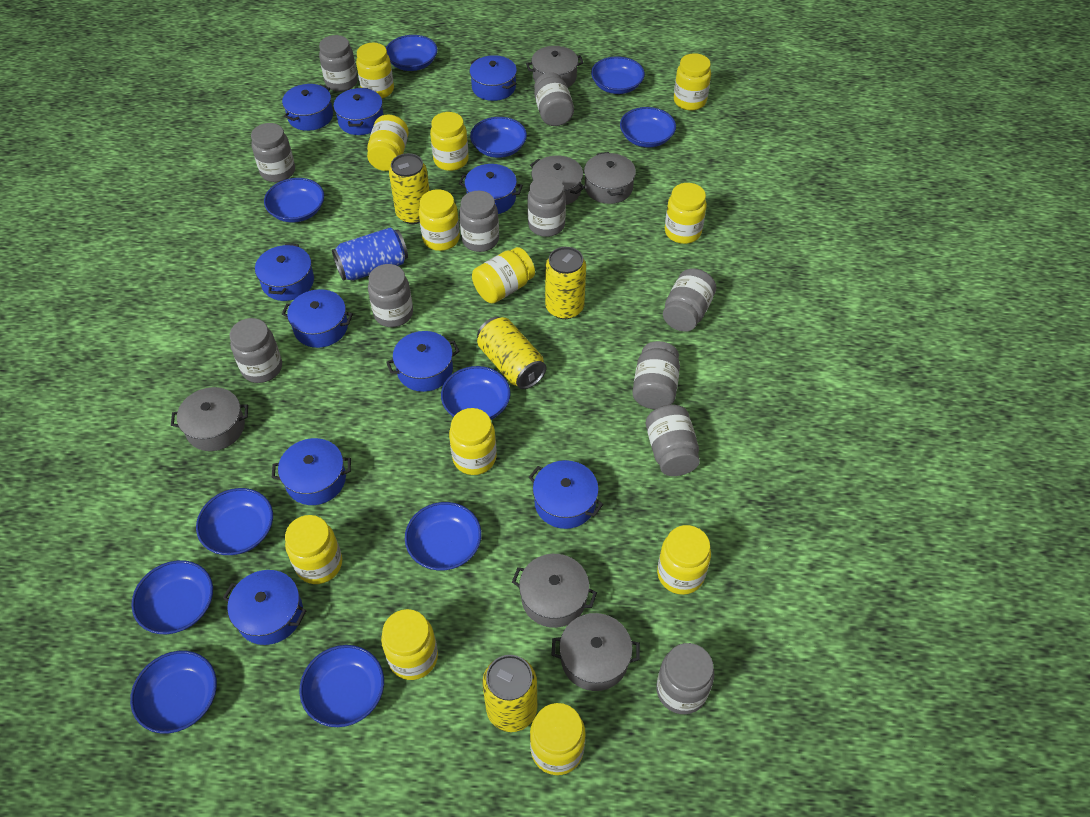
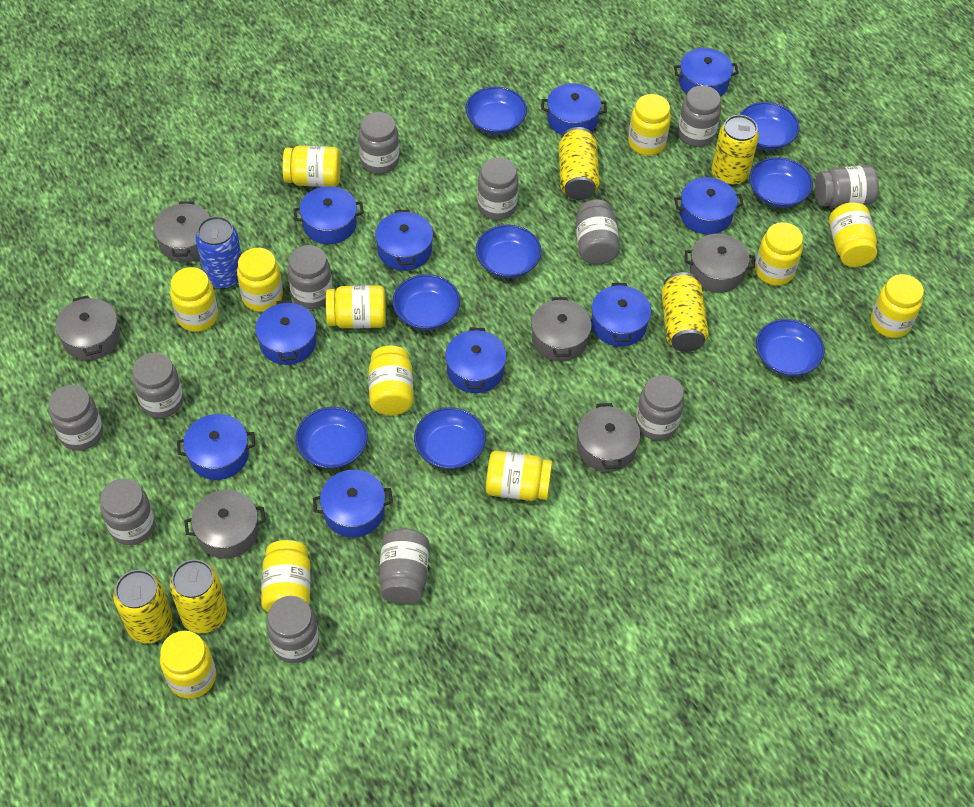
blue bowl: 11 -> 8
grey jar: 11 -> 12
yellow can: 4 -> 5

